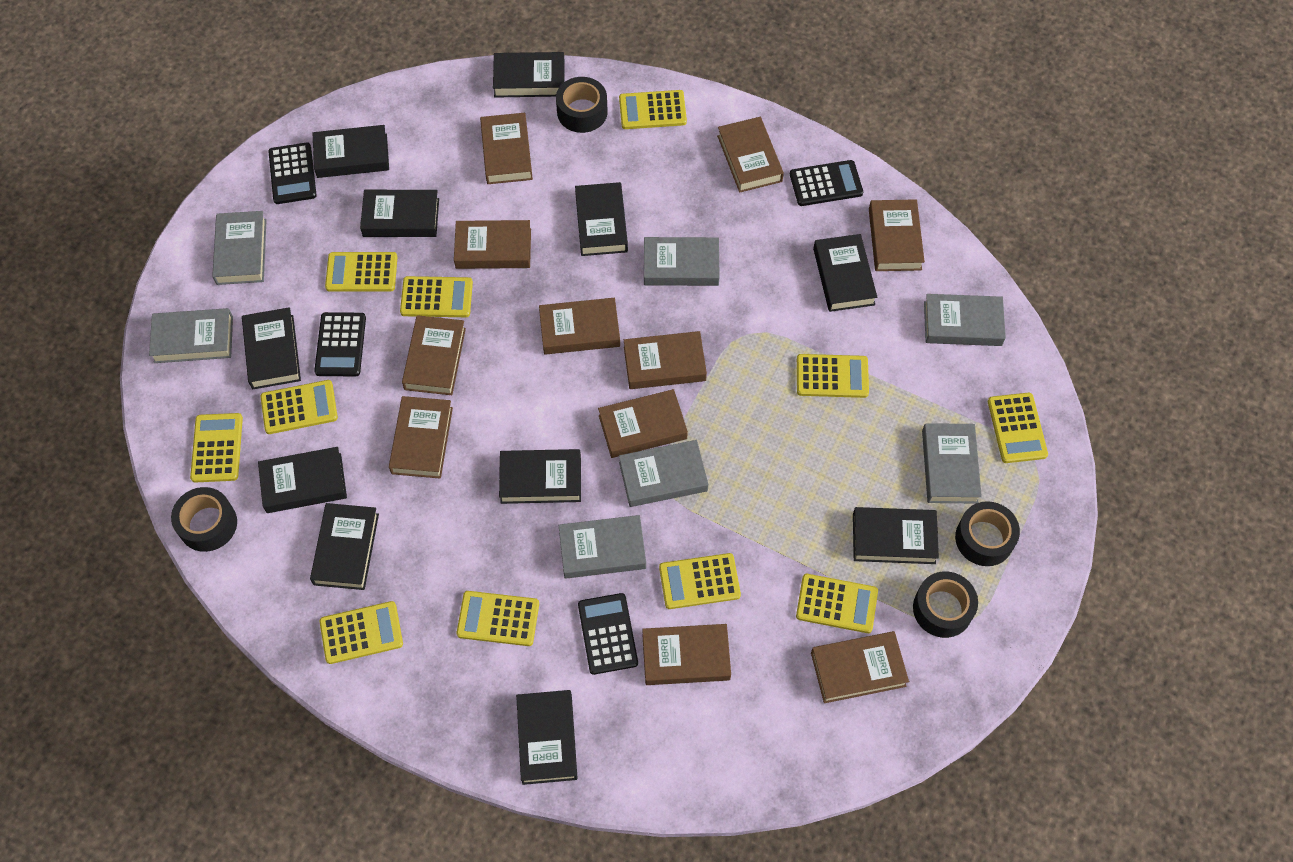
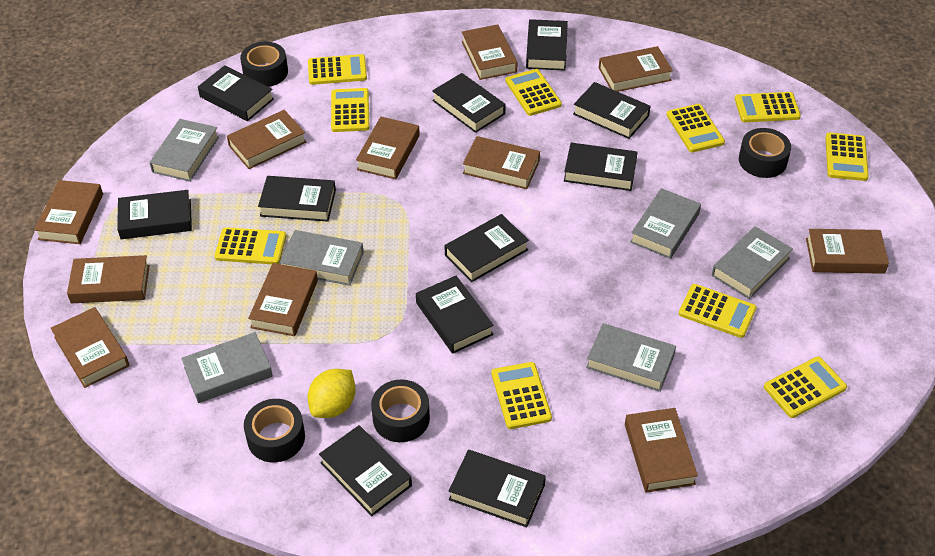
black calculator: 4 -> 0
grey book: 7 -> 6
yellow calculator: 11 -> 10
yellow lemon: 0 -> 1

